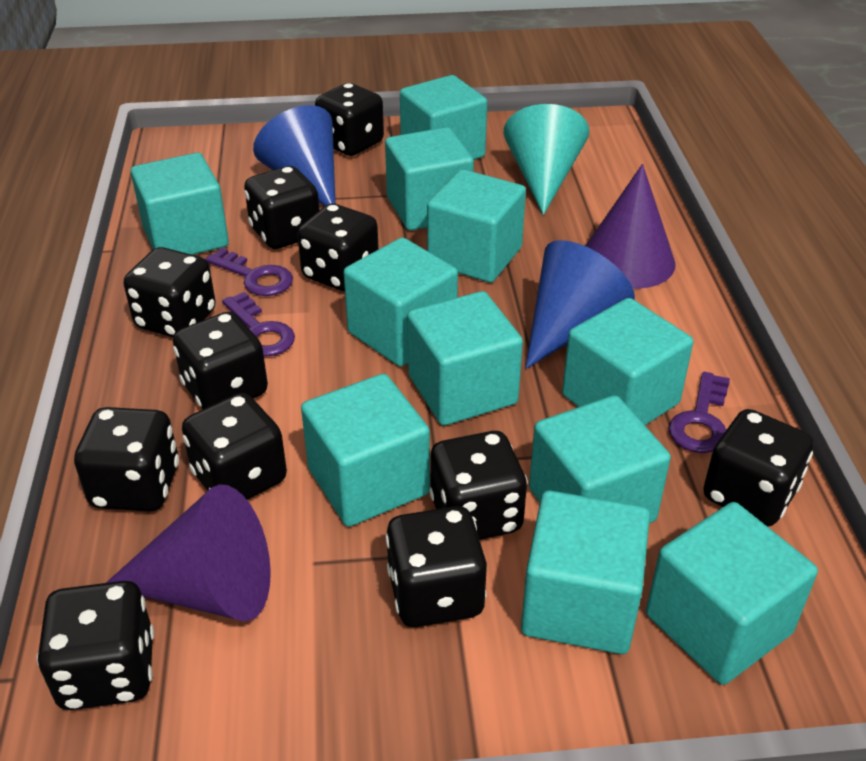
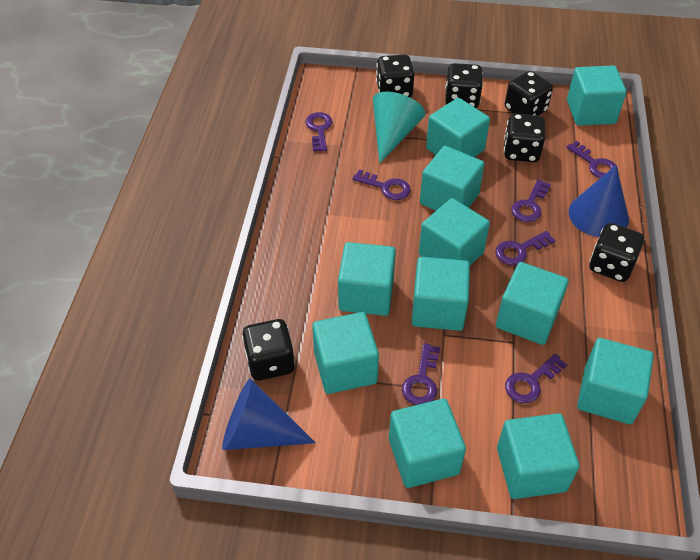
black dice: 11 -> 6
purple cone: 2 -> 0
purple key: 3 -> 7

